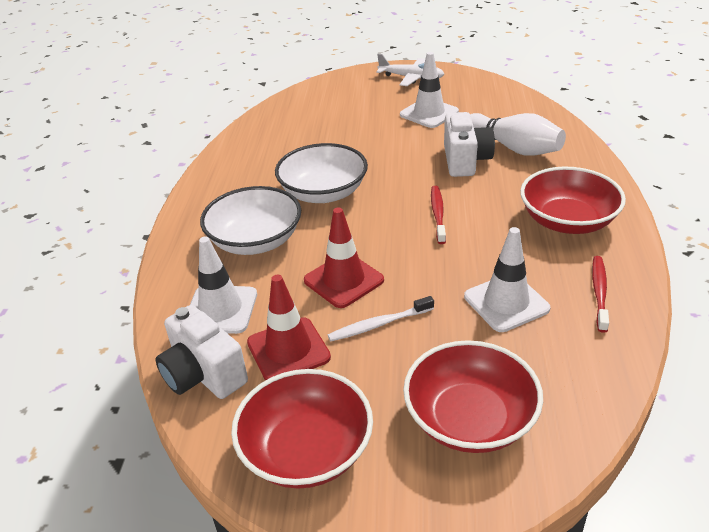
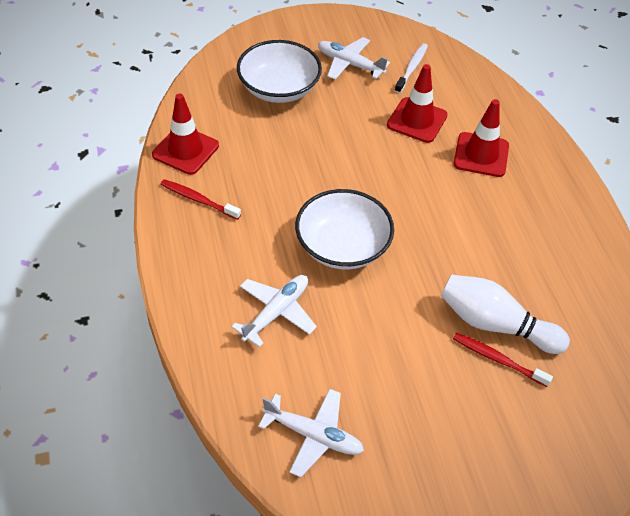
red bowl: 3 -> 0
red traffic cone: 2 -> 3
white camera: 2 -> 0
white plane: 1 -> 3
white traffic cone: 3 -> 0

